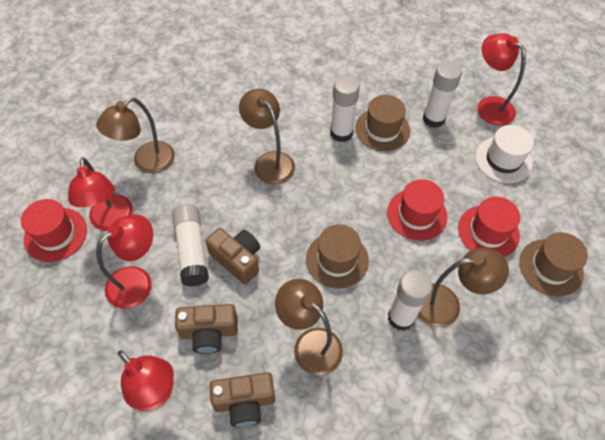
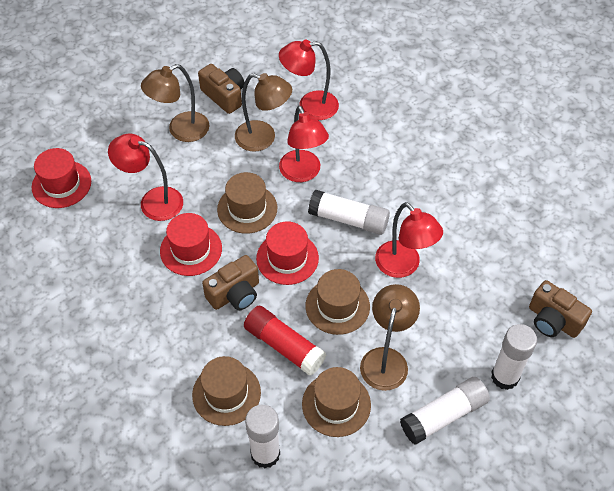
brown hat: 3 -> 4
brown lamp: 4 -> 3
red glue stick: 0 -> 1
white hat: 1 -> 0

